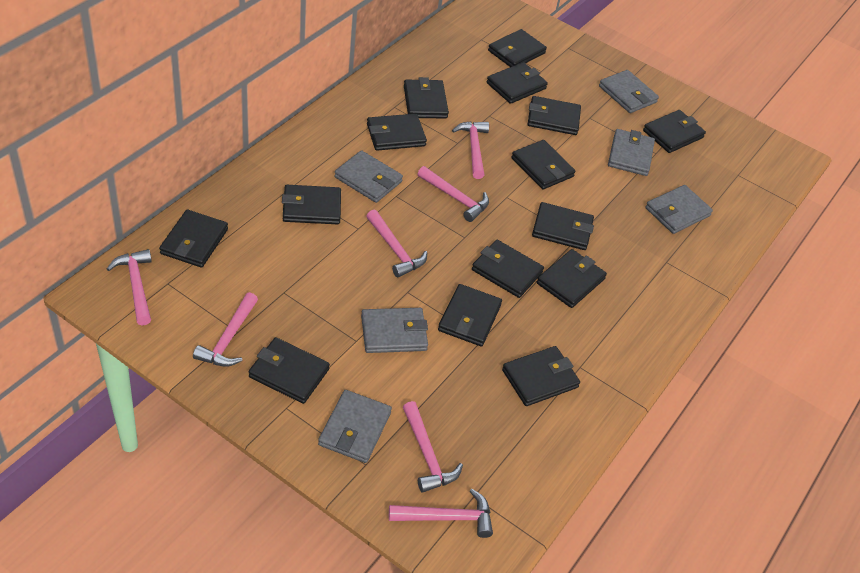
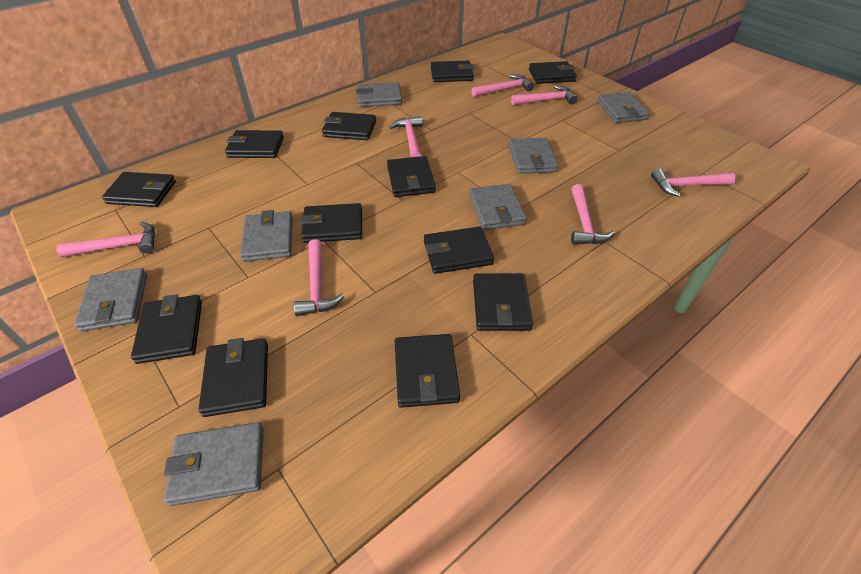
black wallet: 15 -> 12
grey wallet: 6 -> 7

